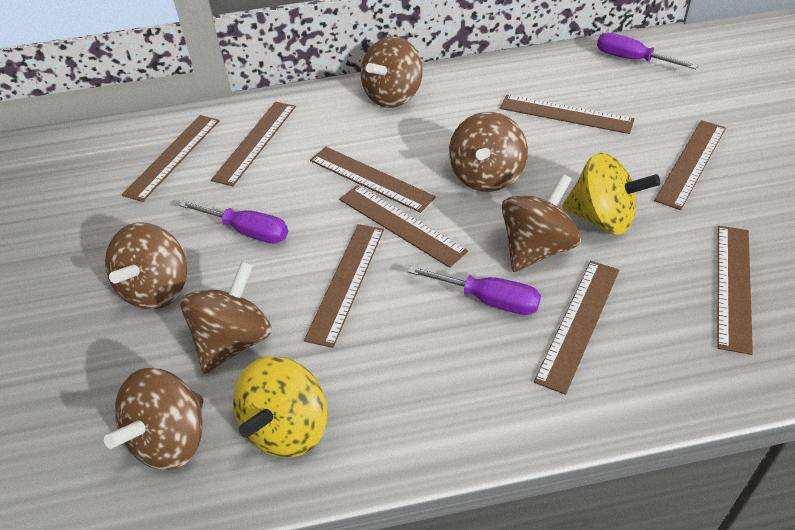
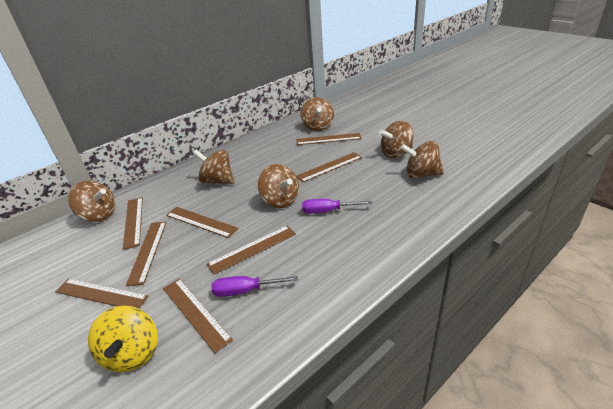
brown ruler: 9 -> 8
purple screwdriver: 3 -> 2
yellow spinning top: 2 -> 1

